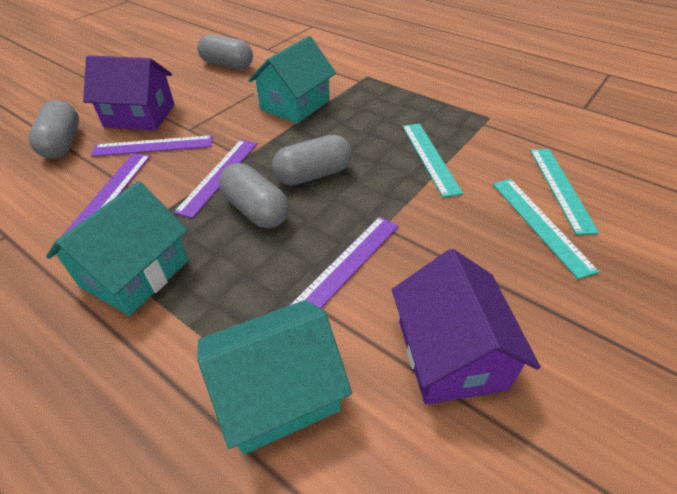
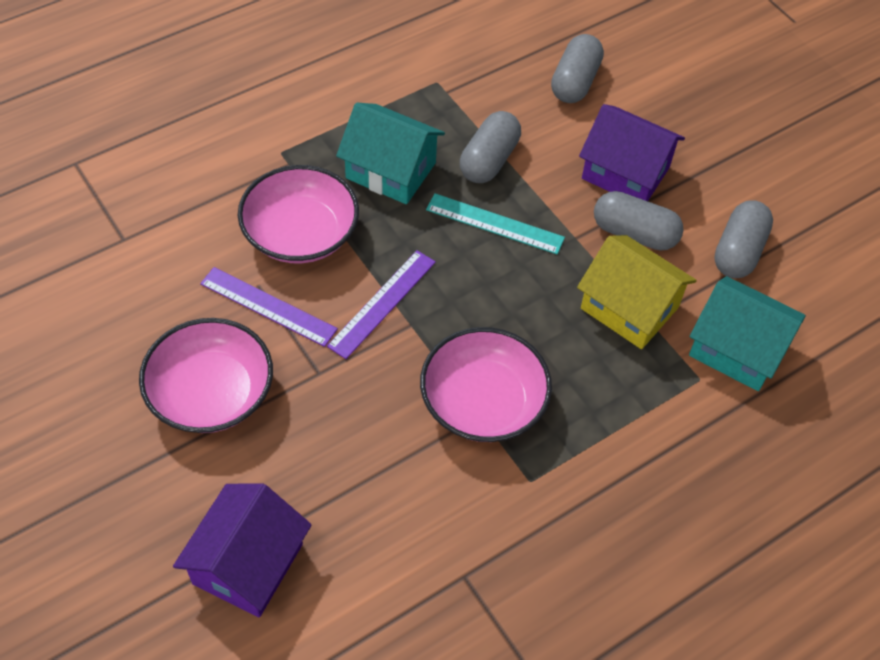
pink bowl: 0 -> 3
purple ruler: 4 -> 2
turquoise house: 3 -> 2
turquoise ruler: 3 -> 1
yellow house: 0 -> 1

